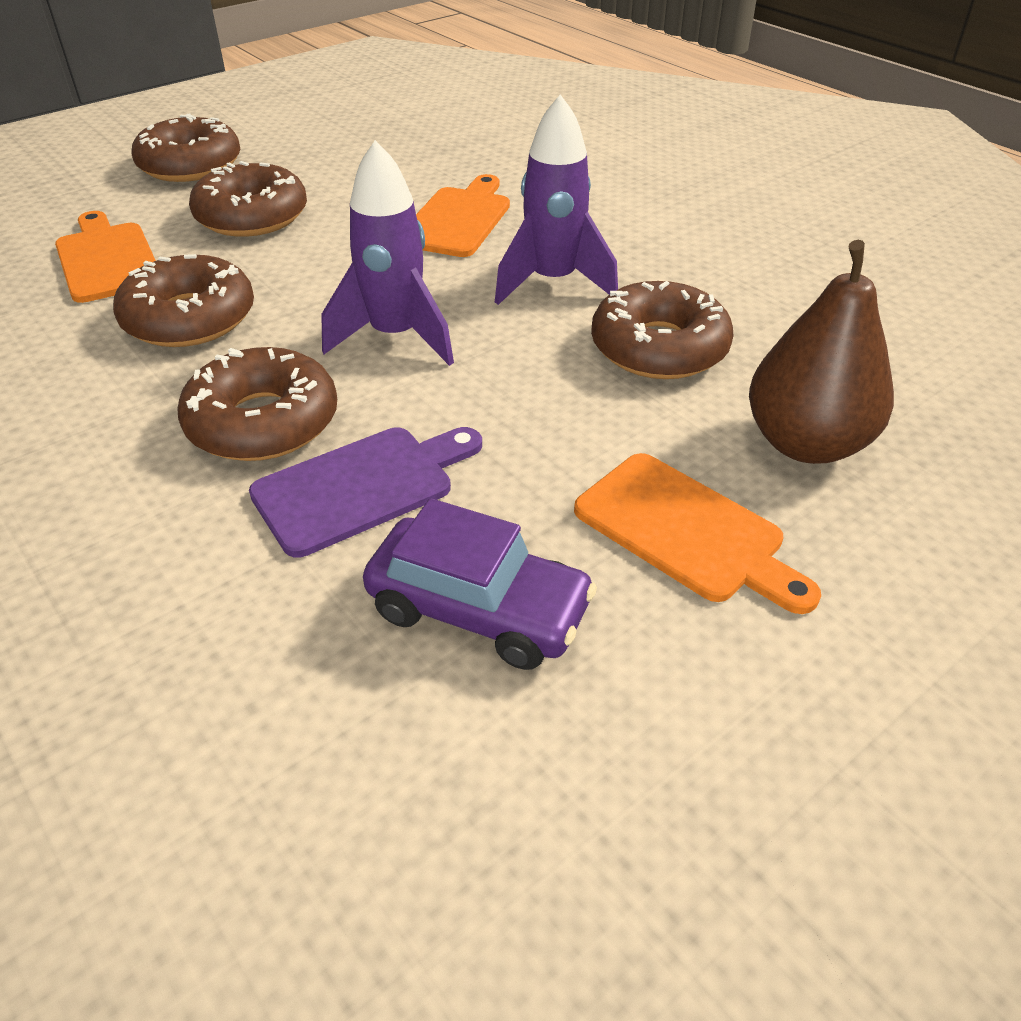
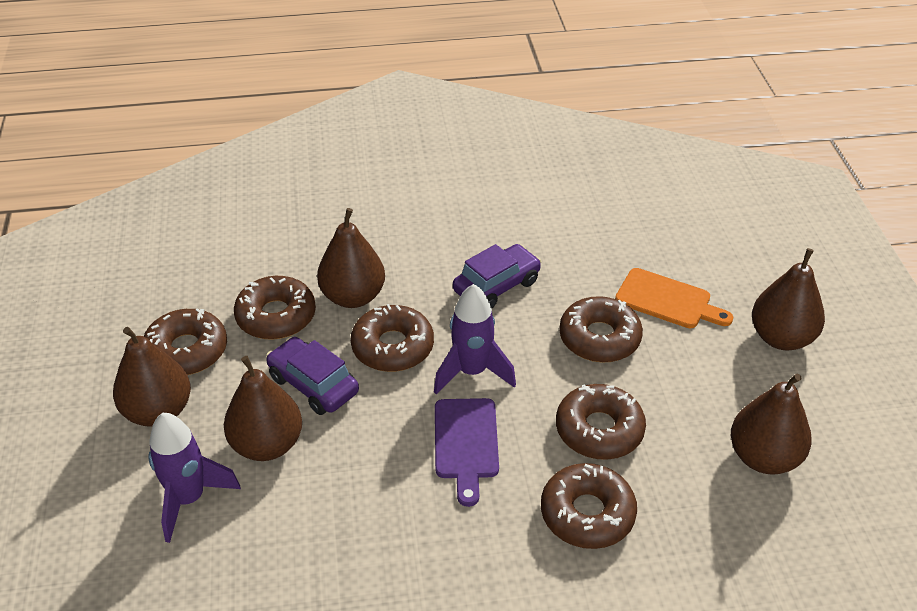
brown donut: 5 -> 6
brown pear: 1 -> 5
orange cutting board: 3 -> 1
purple car: 1 -> 2

